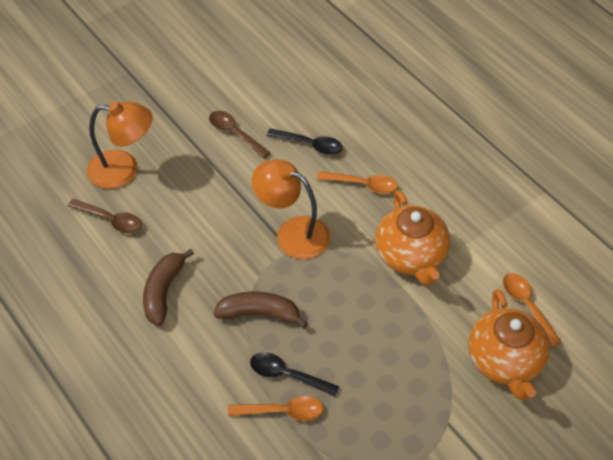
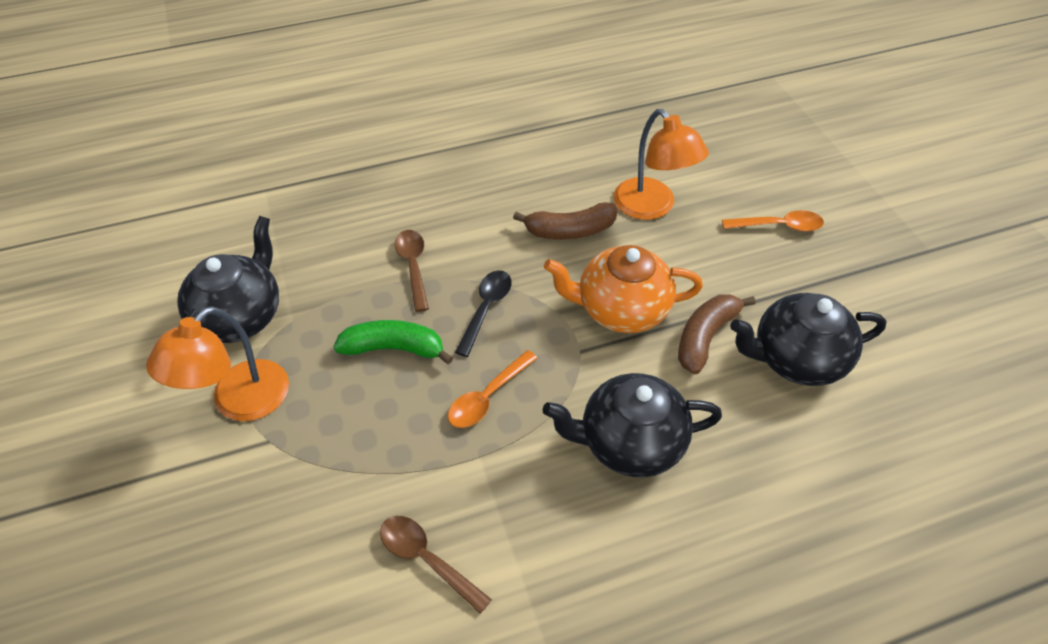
black spoon: 2 -> 1
black teapot: 0 -> 3
green banana: 0 -> 1
orange spoon: 3 -> 2
orange teapot: 2 -> 1

